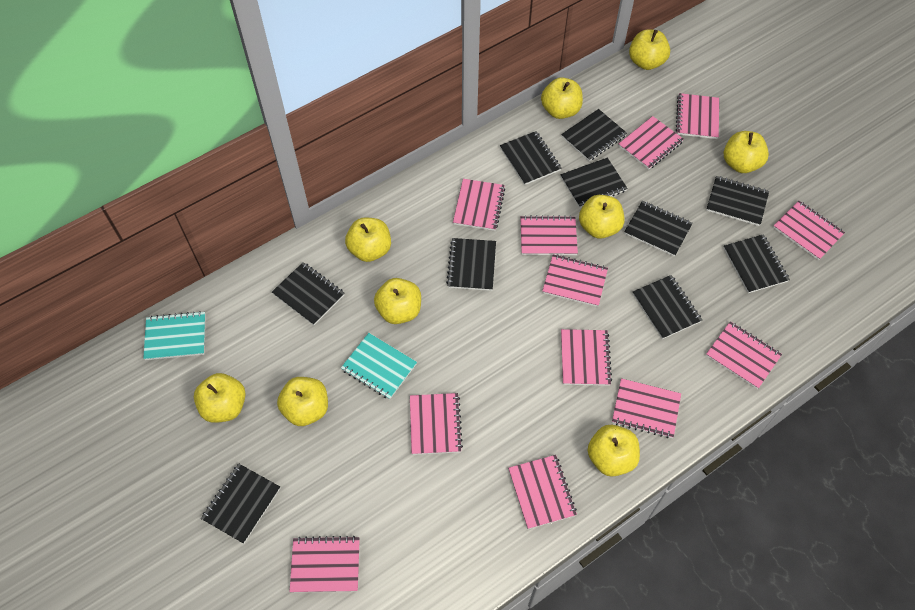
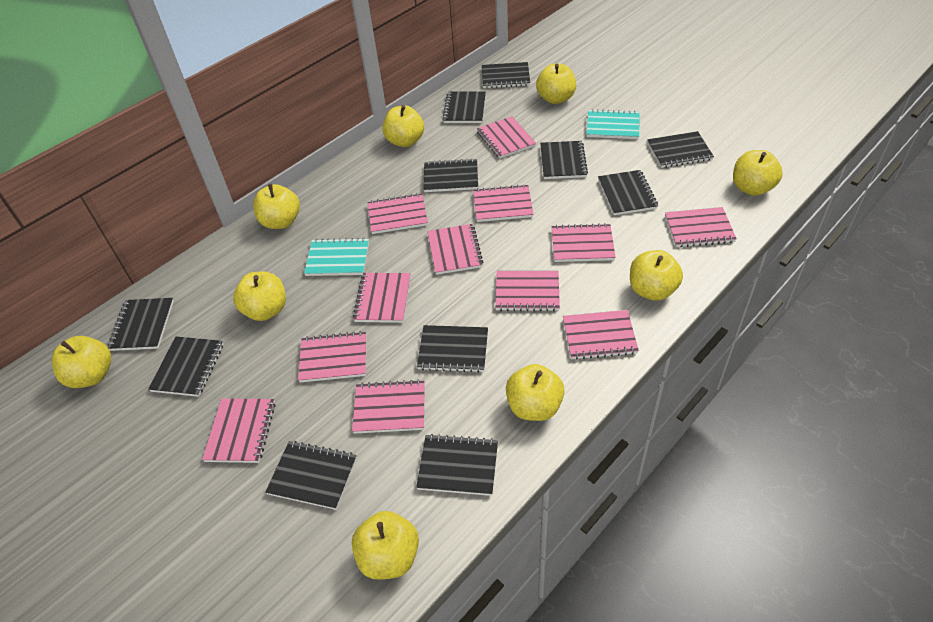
black notebook: 10 -> 11

